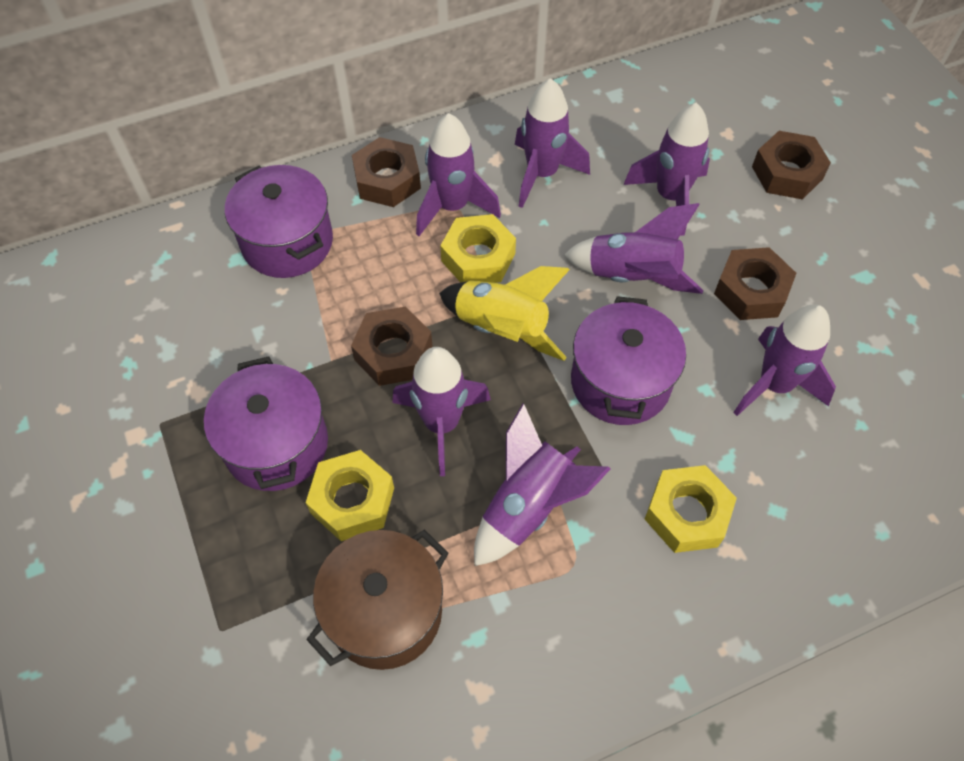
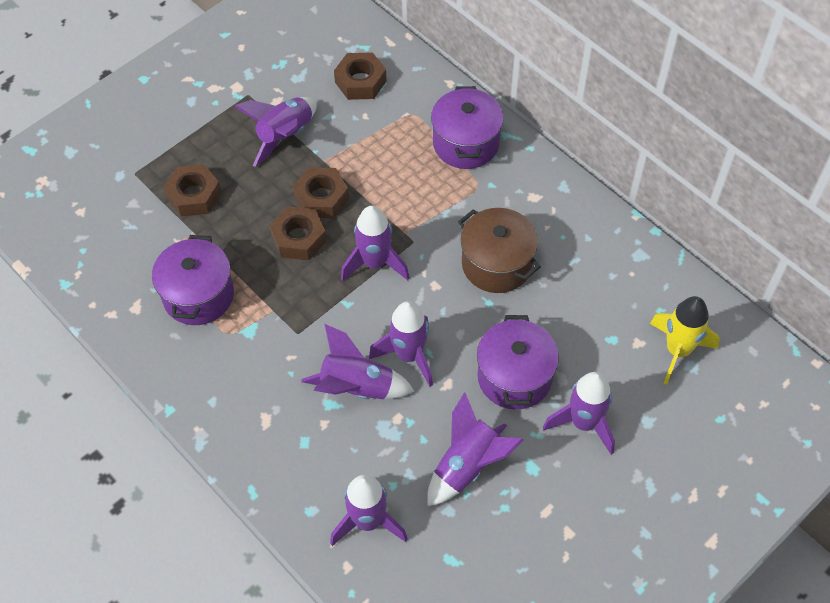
yellow nut: 3 -> 0

